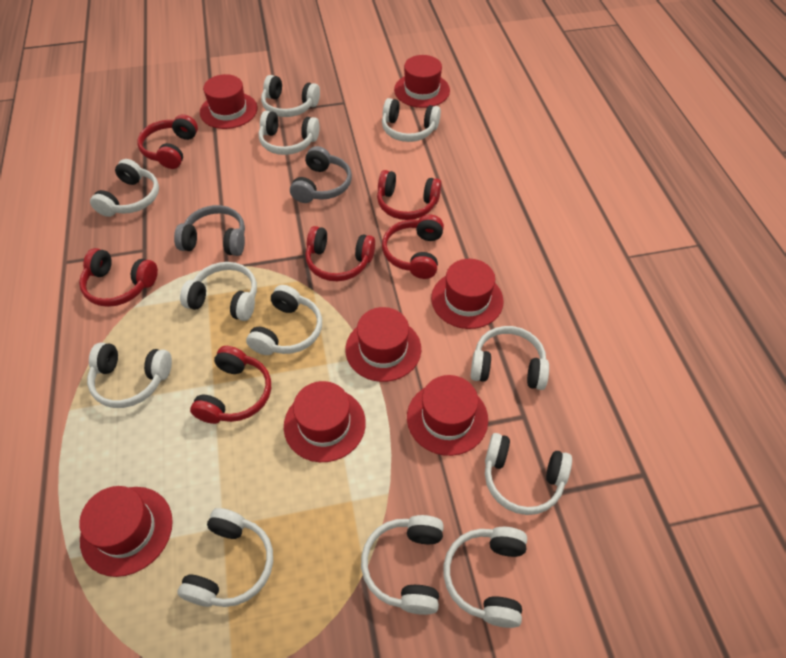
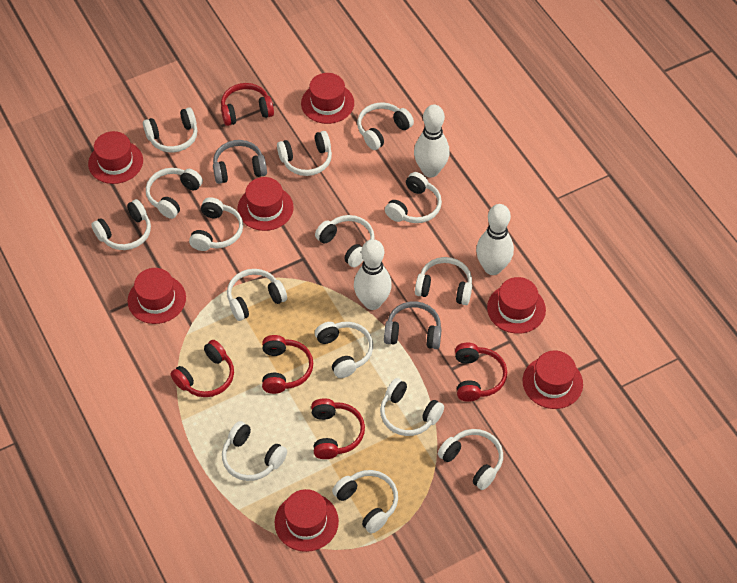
red headphones: 6 -> 5
white bowling pin: 0 -> 3
white headphones: 12 -> 15

